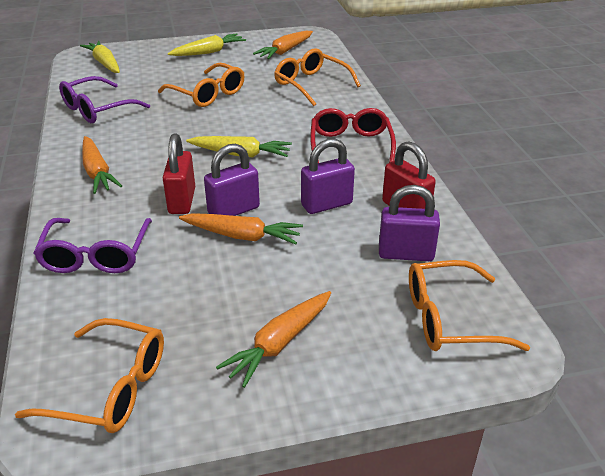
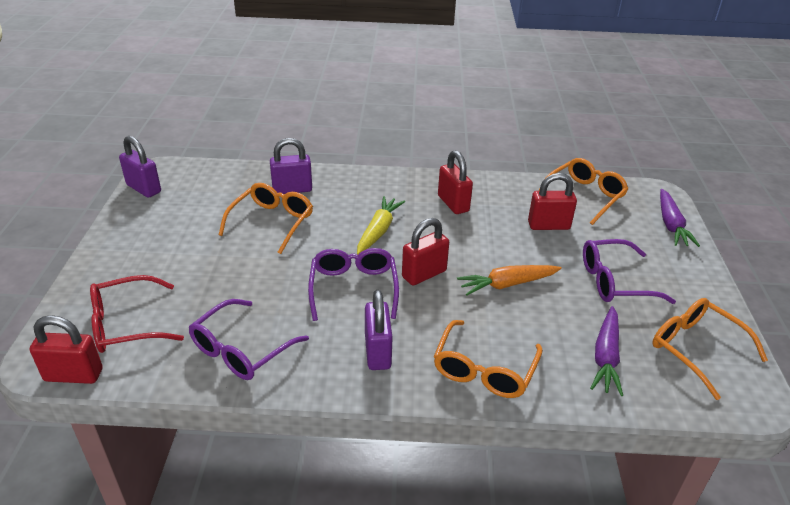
orange carrot: 4 -> 1
purple carrot: 0 -> 2
purple glasses: 2 -> 3
red padlock: 2 -> 4
yellow carrot: 3 -> 1

